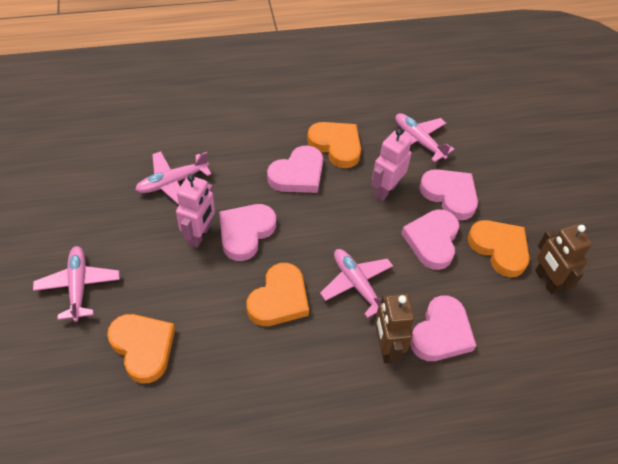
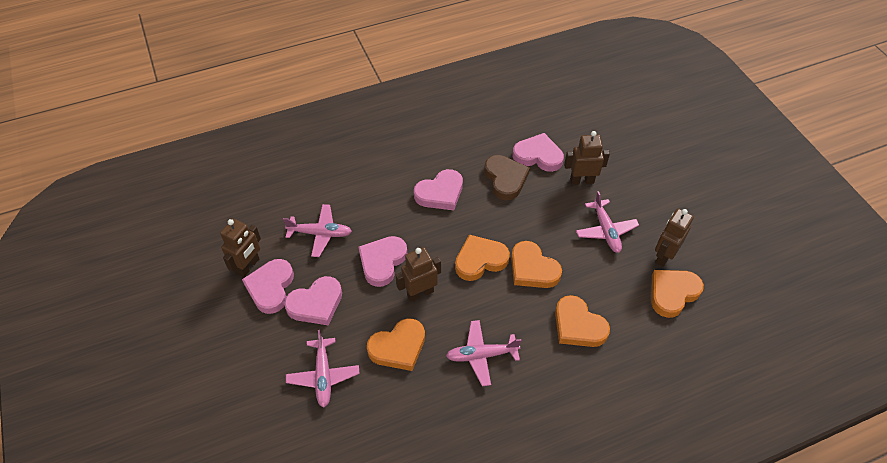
brown heart: 0 -> 1
brown robot: 2 -> 4
orange heart: 4 -> 5
pink robot: 2 -> 0

